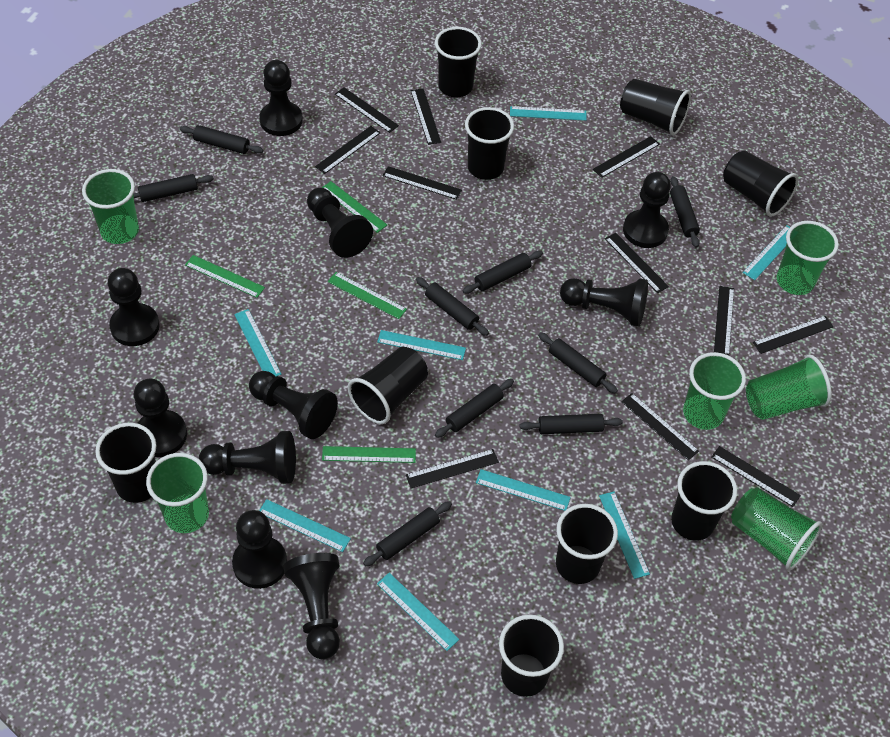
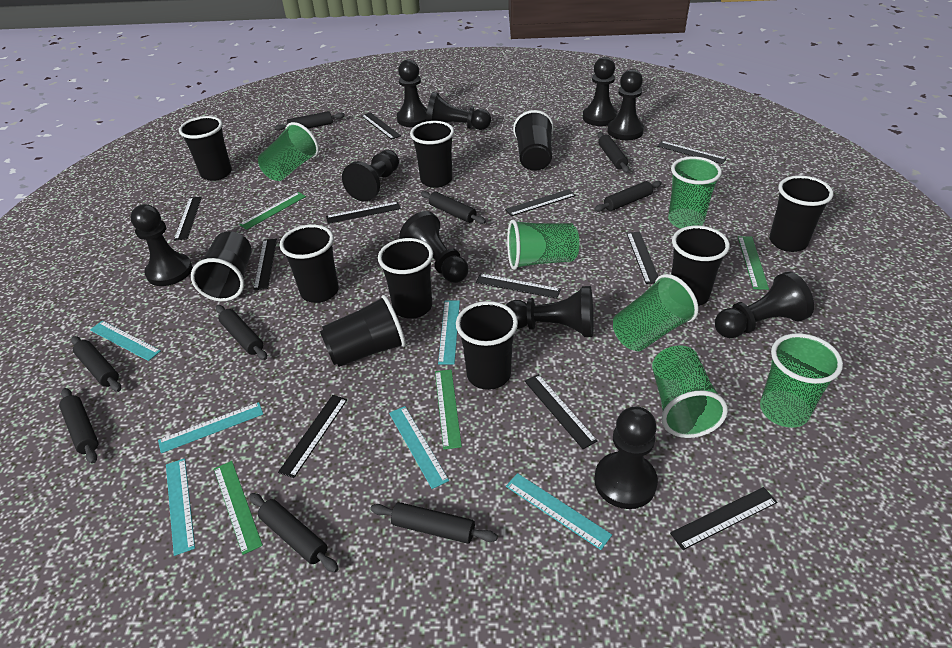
black cup: 9 -> 10
turquoise ruler: 8 -> 6

